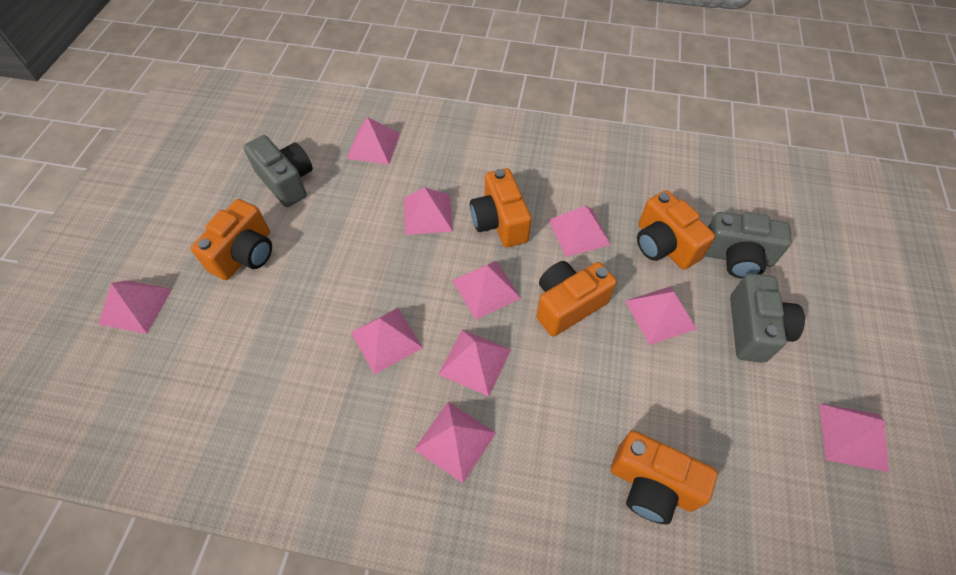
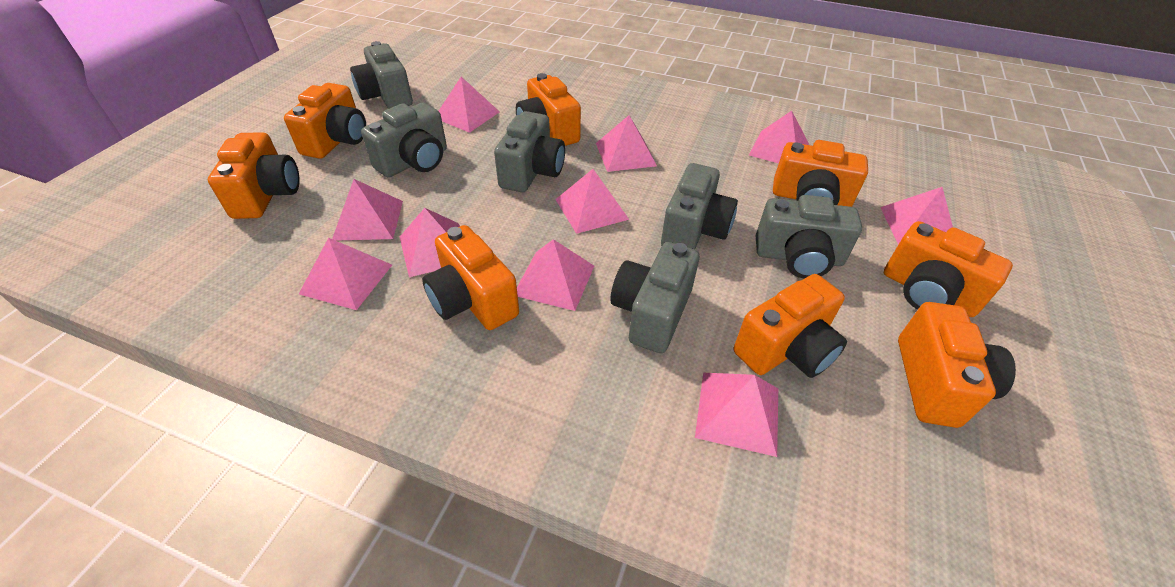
grey camera: 3 -> 6
orange camera: 5 -> 8

